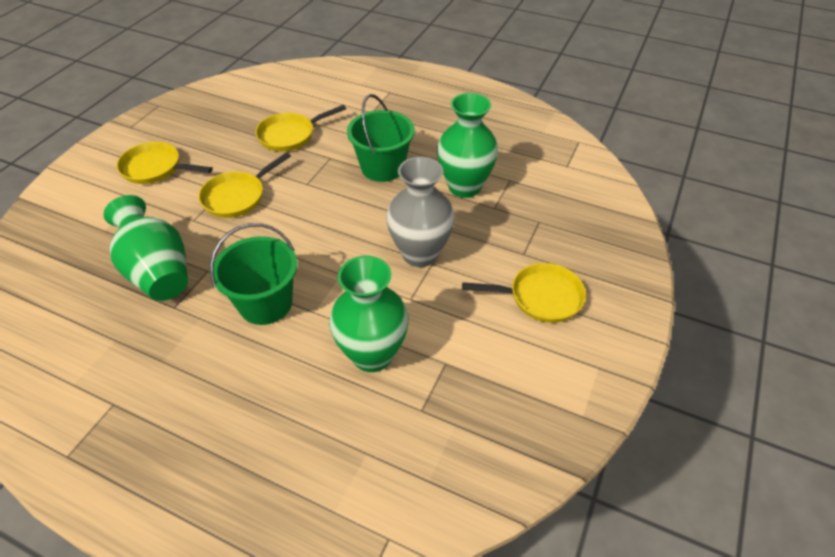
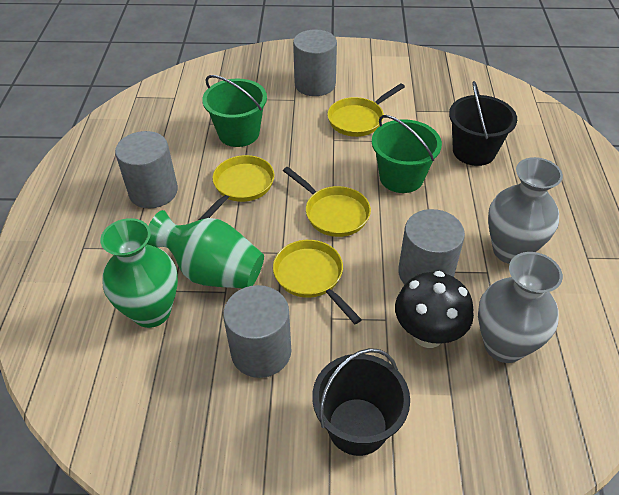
black bucket: 0 -> 2
black mushroom: 0 -> 1
green vase: 3 -> 2
grey cylinder: 0 -> 4
grey vase: 1 -> 2

